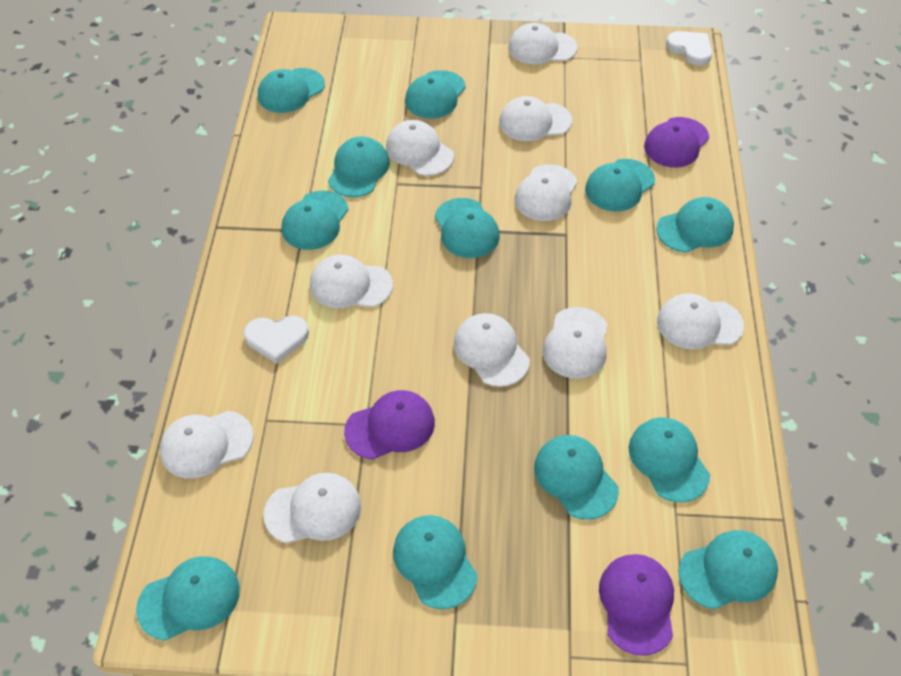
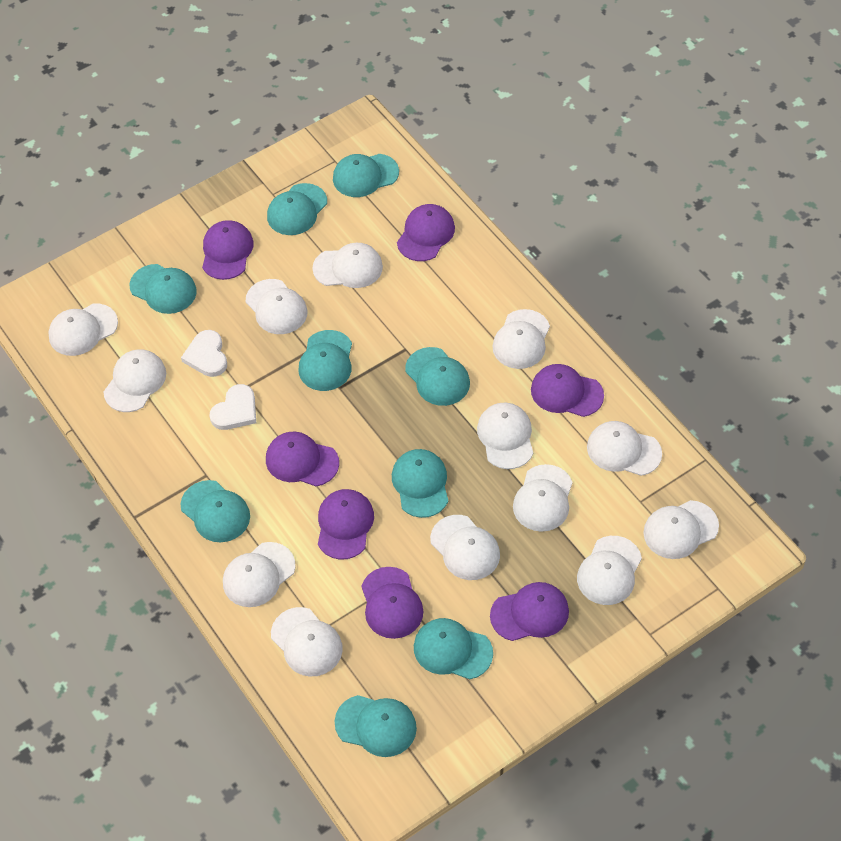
purple cap: 3 -> 7
turquoise cap: 12 -> 9
white cap: 10 -> 13

